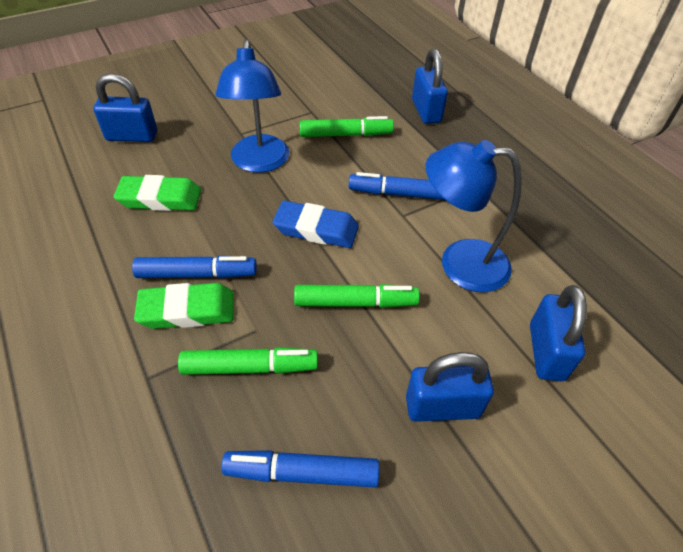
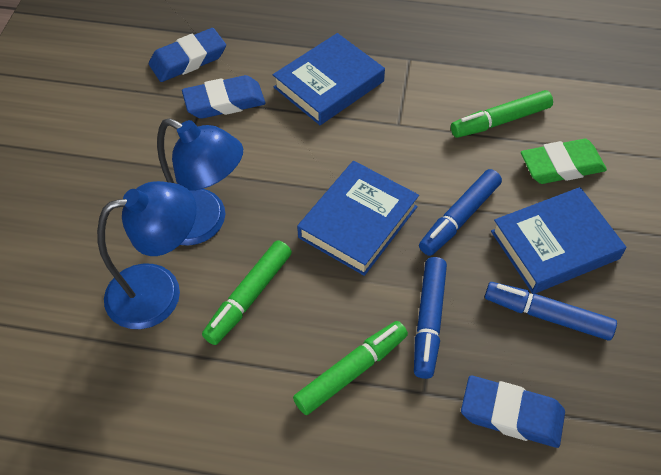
blue book: 0 -> 3
blue eraser: 1 -> 3
blue padlock: 4 -> 0
green eraser: 2 -> 1

